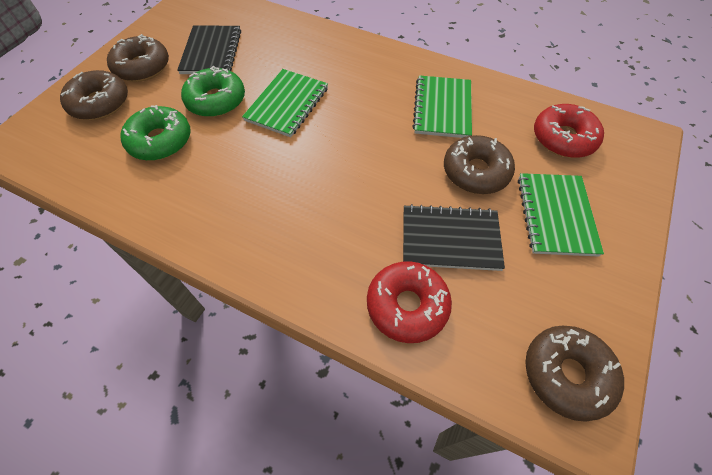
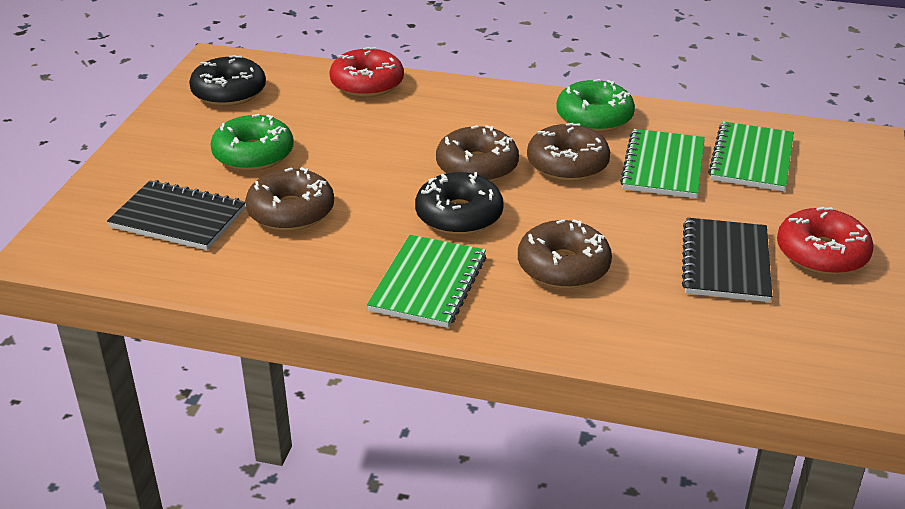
black donut: 0 -> 2

